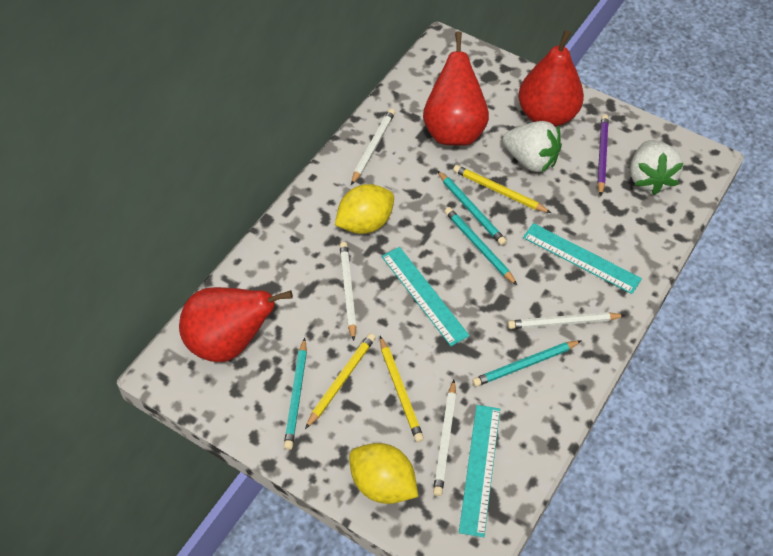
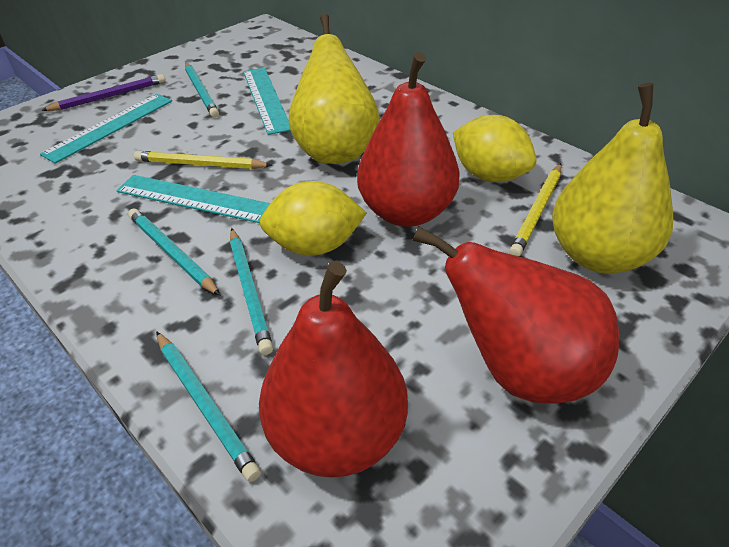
white pencil: 4 -> 0
white strawberry: 2 -> 0
yellow pear: 0 -> 2
yellow pencil: 3 -> 2

